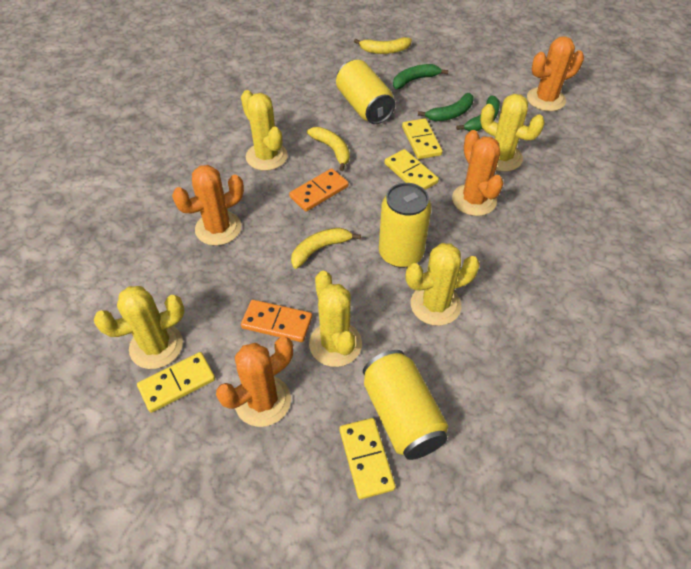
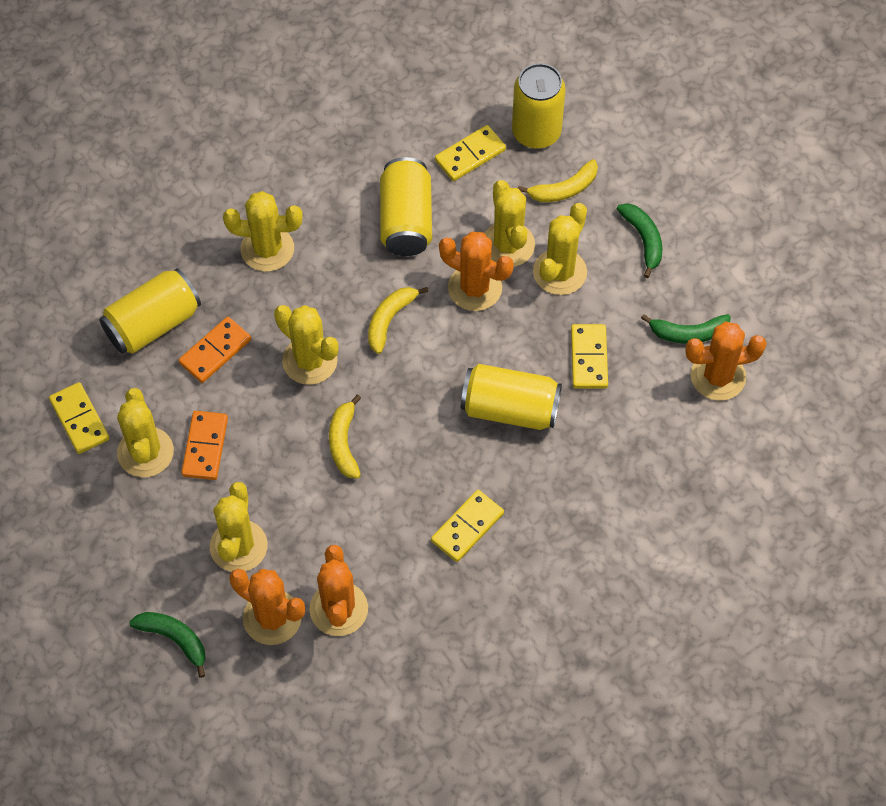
yellow cactus: 5 -> 6
yellow can: 3 -> 4

